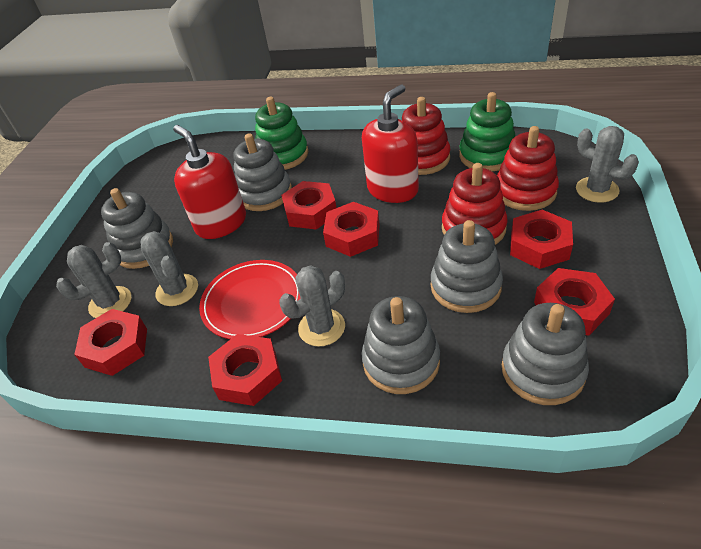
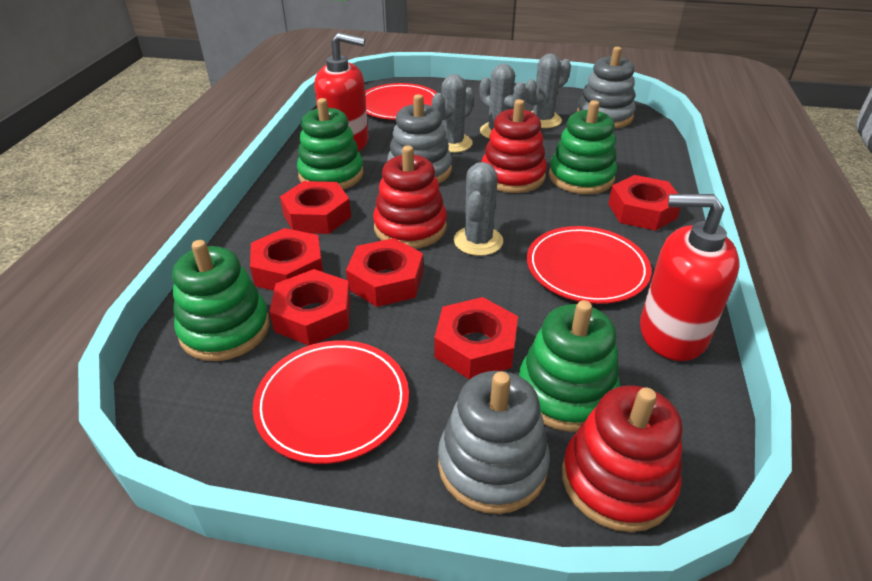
green stacking toy: 2 -> 4
grey stacking toy: 5 -> 3
red plate: 1 -> 3

